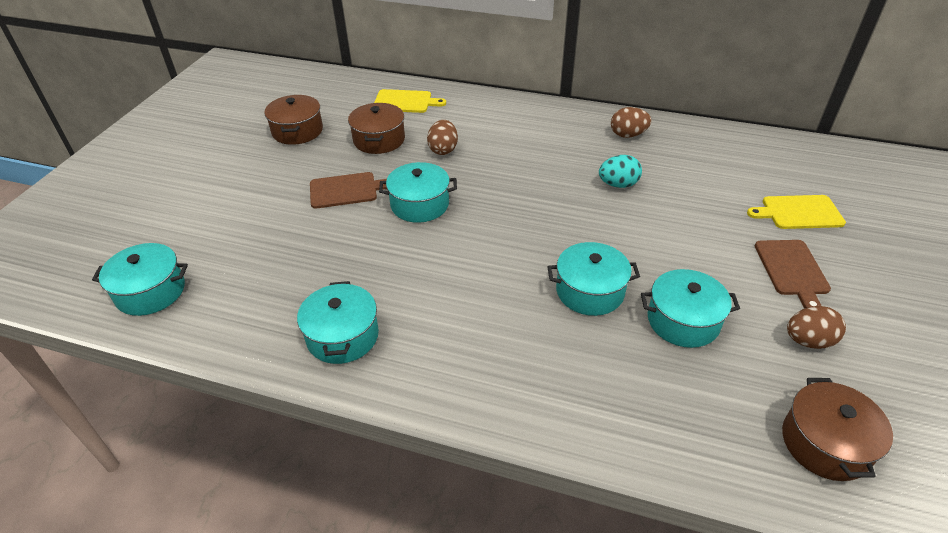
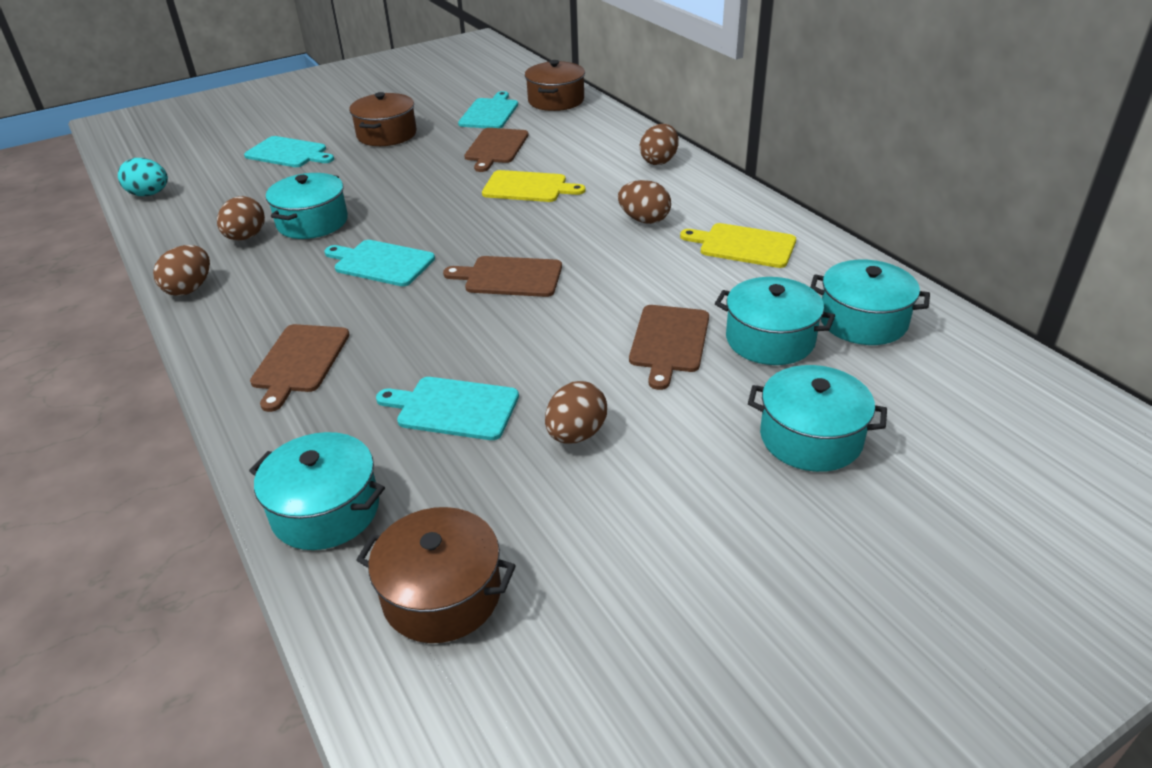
brown cutting board: 2 -> 4
brown egg: 3 -> 5
turquoise cutting board: 0 -> 4

